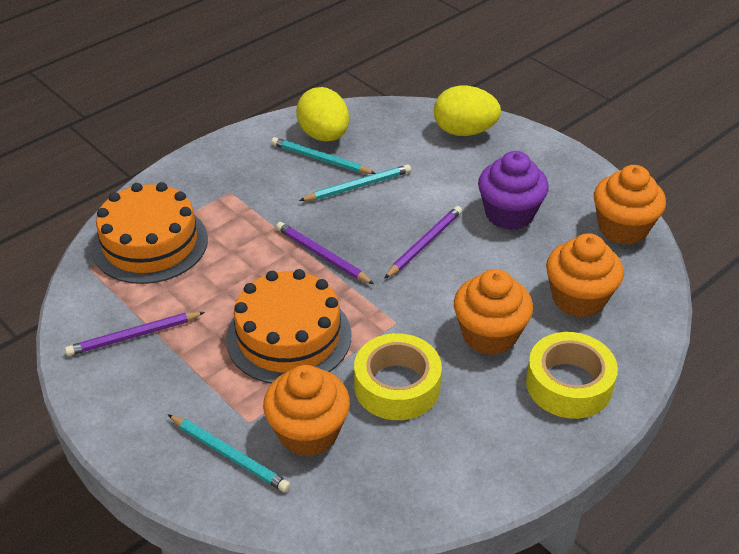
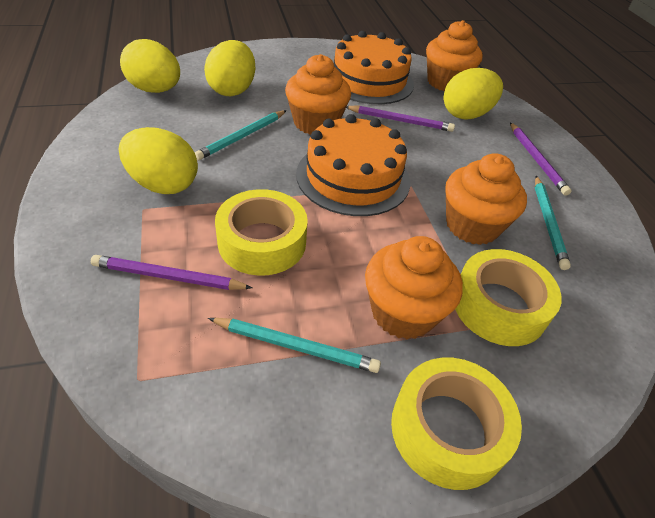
purple cupcake: 1 -> 0
yellow egg: 2 -> 4
yellow tape: 2 -> 3

